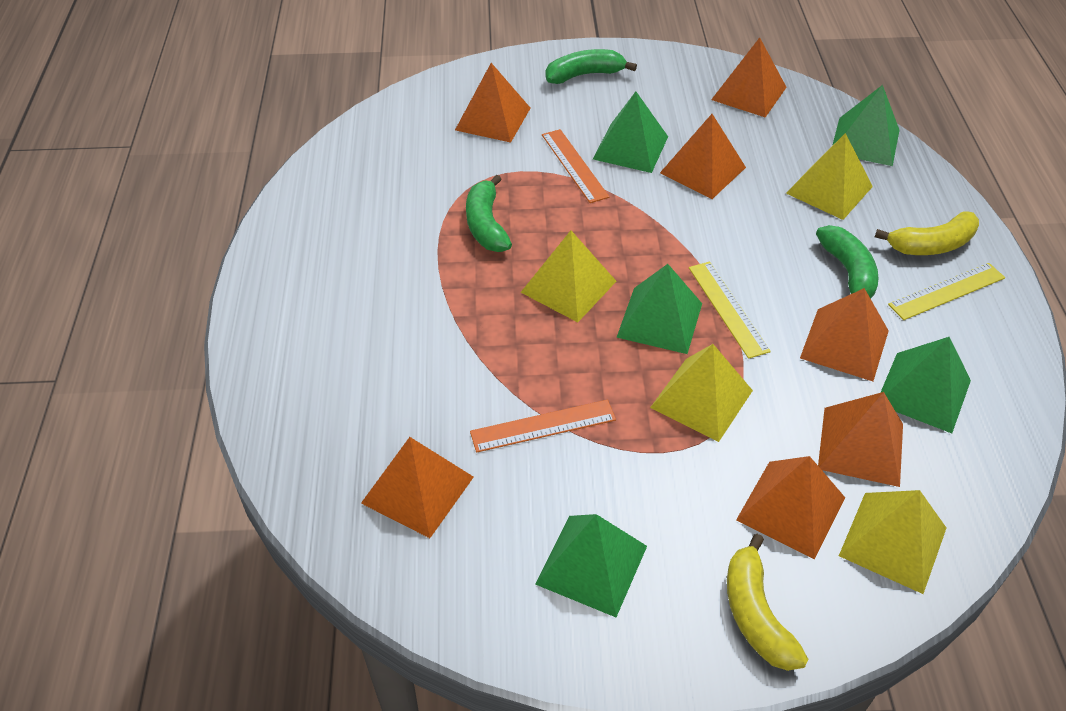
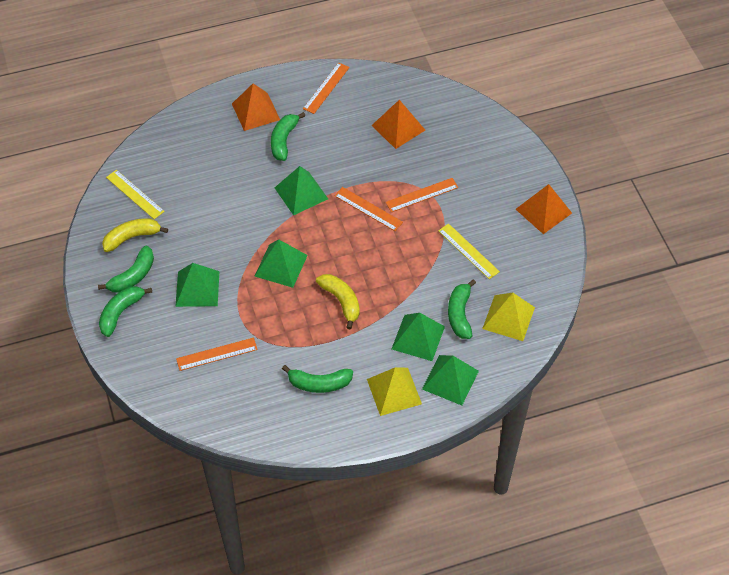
green banana: 3 -> 5
orange pyramid: 7 -> 3
orange ruler: 2 -> 4
yellow pyramid: 4 -> 2

